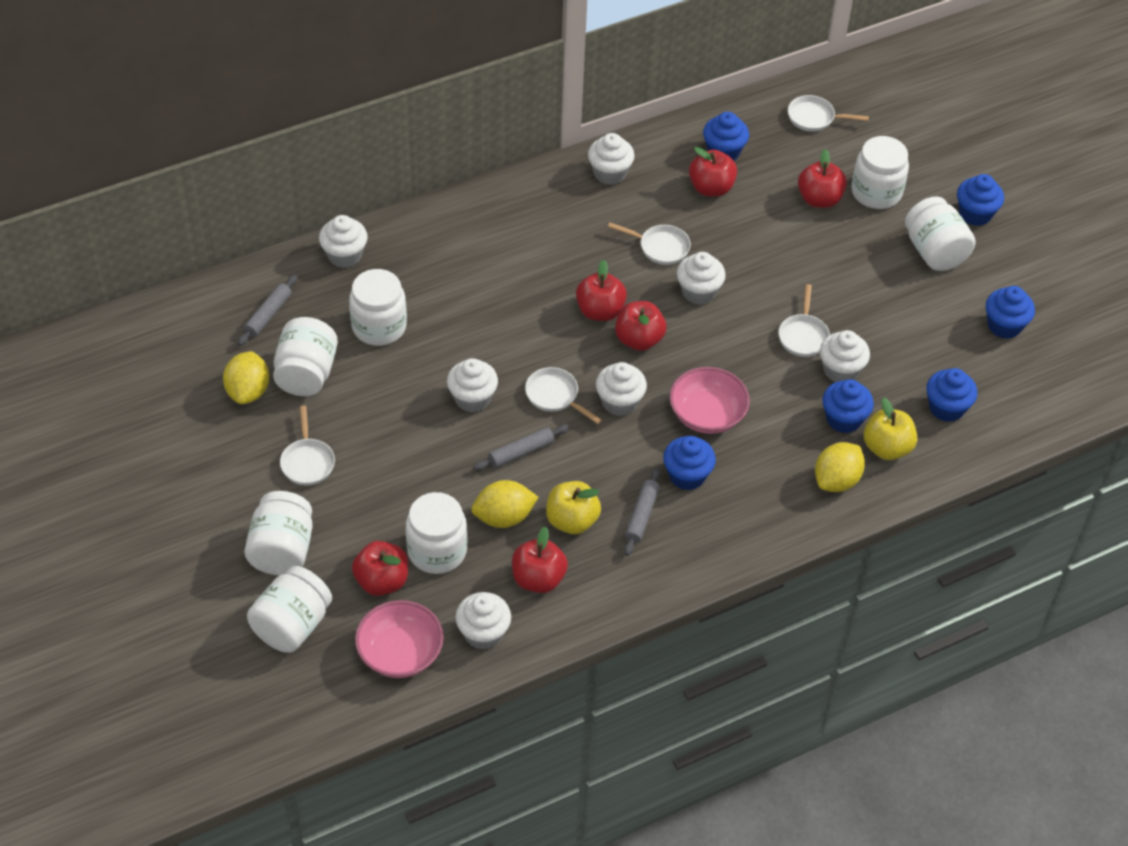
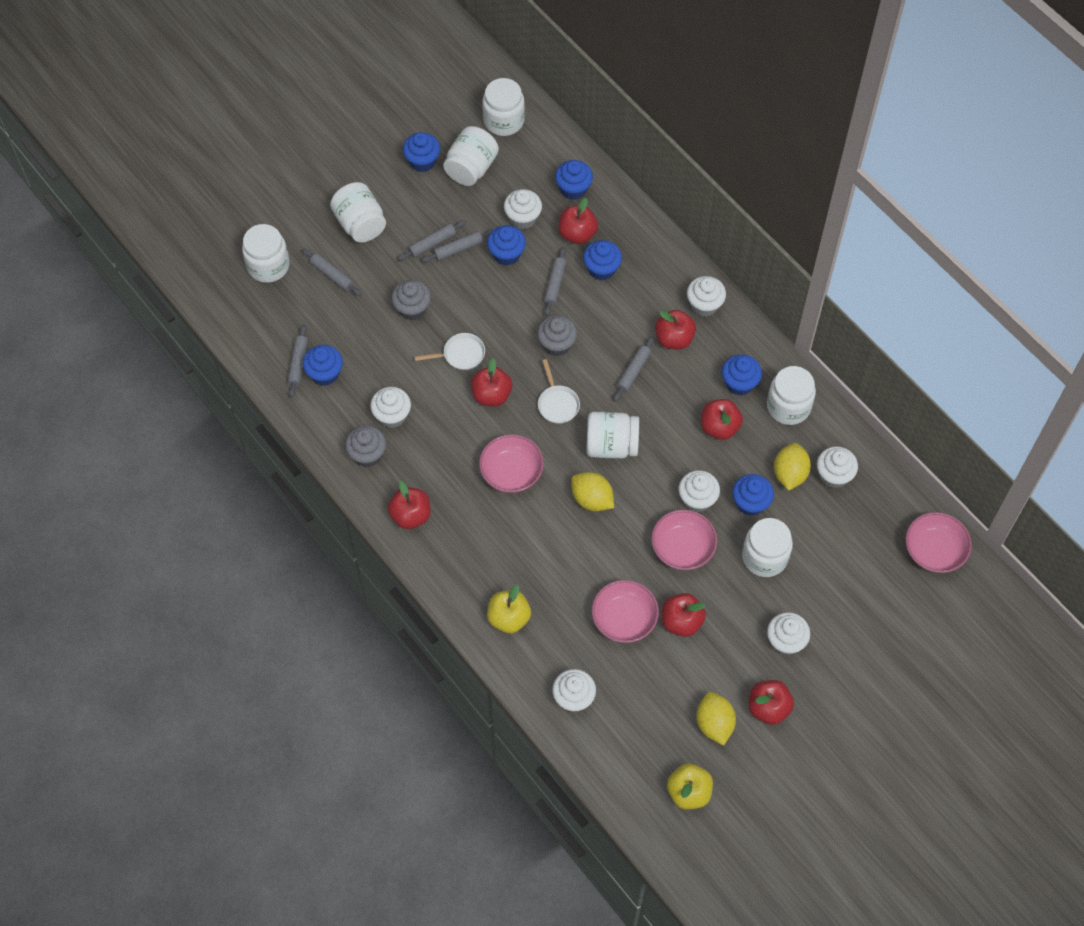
blue cupcake: 6 -> 7
grey cupcake: 0 -> 3
grey rolling pin: 3 -> 6
pink bowl: 2 -> 4
red apple: 6 -> 7
white pan: 5 -> 2

